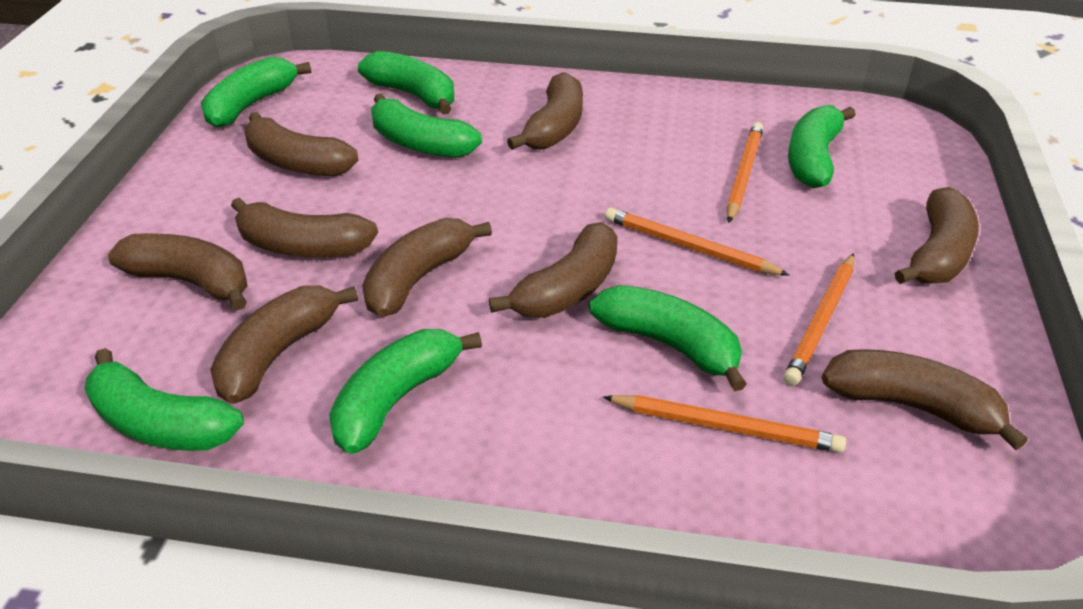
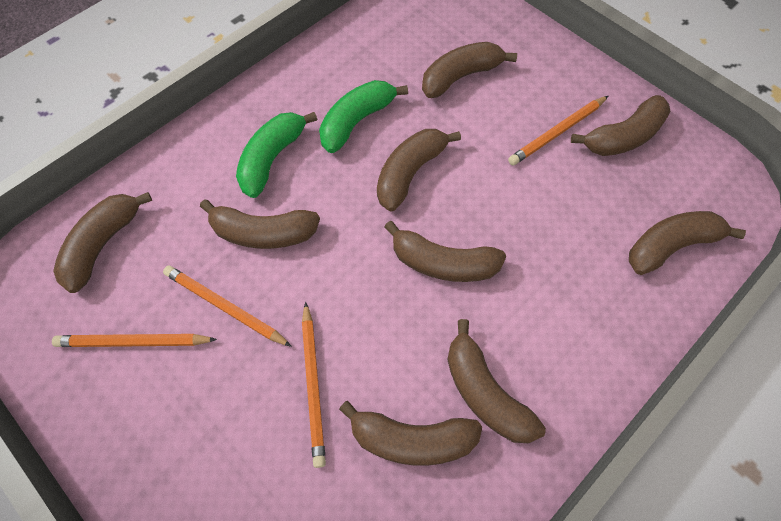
green banana: 7 -> 2

